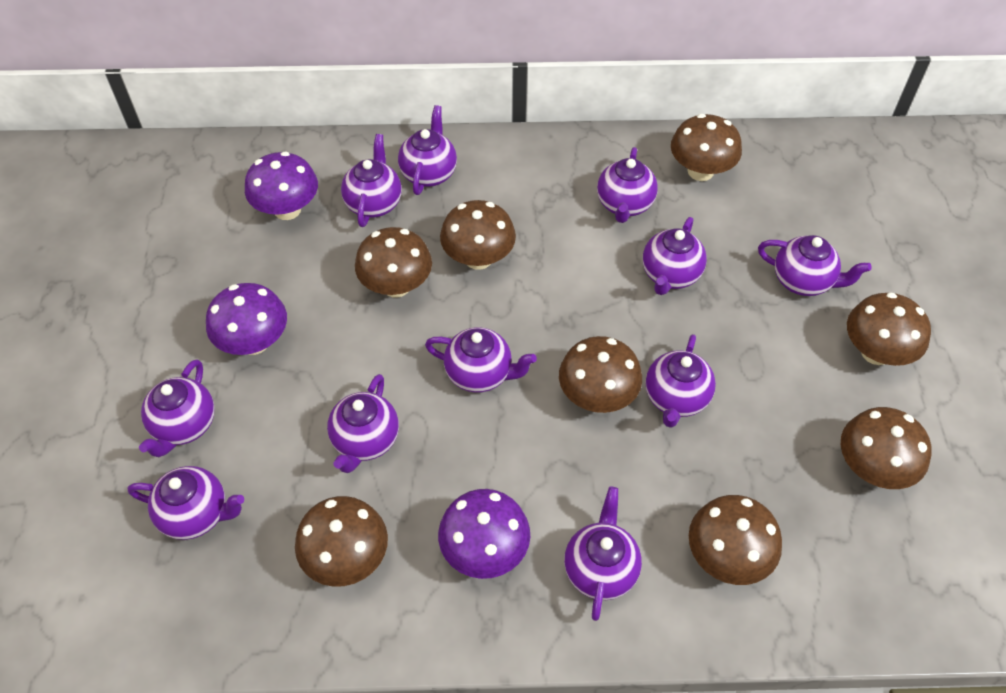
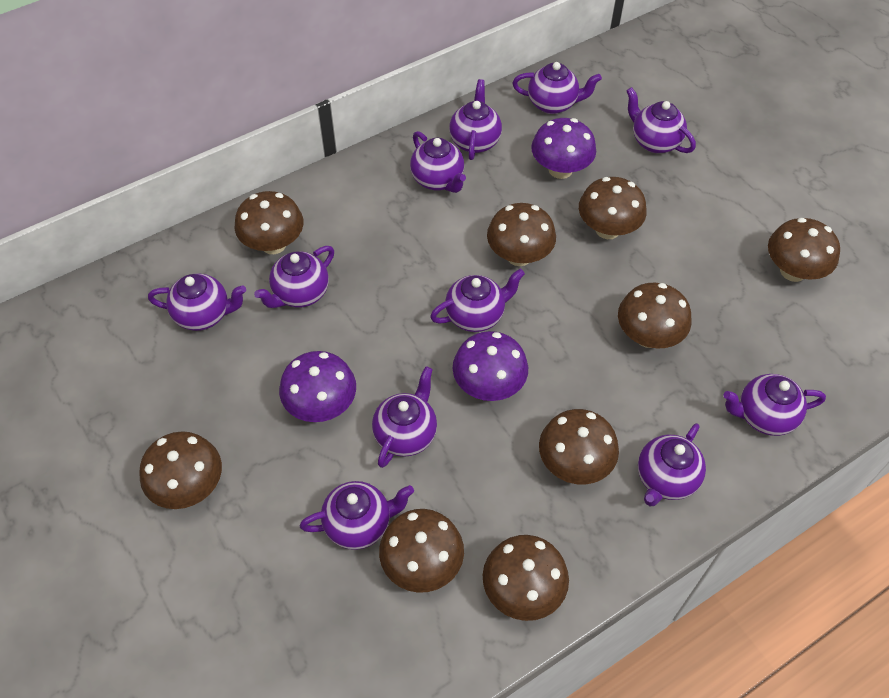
brown mushroom: 8 -> 9

